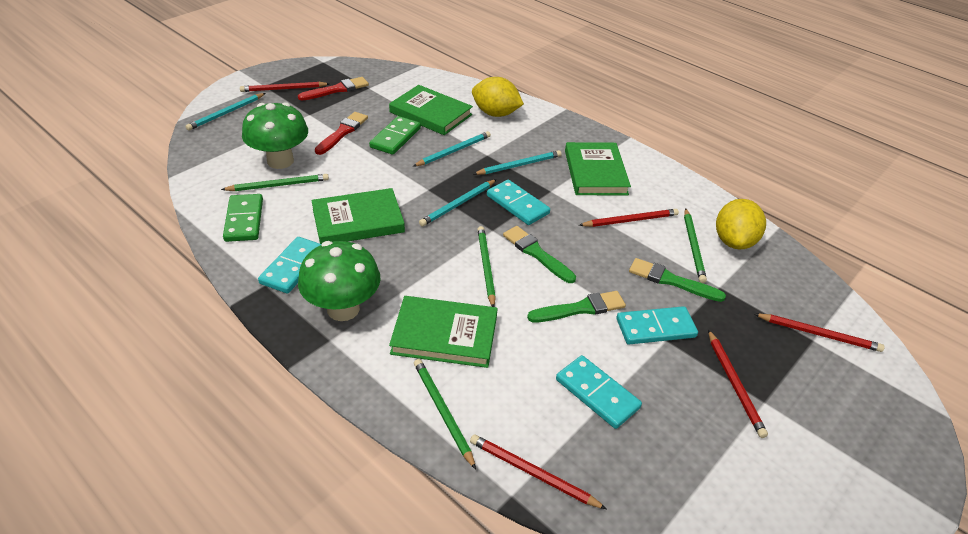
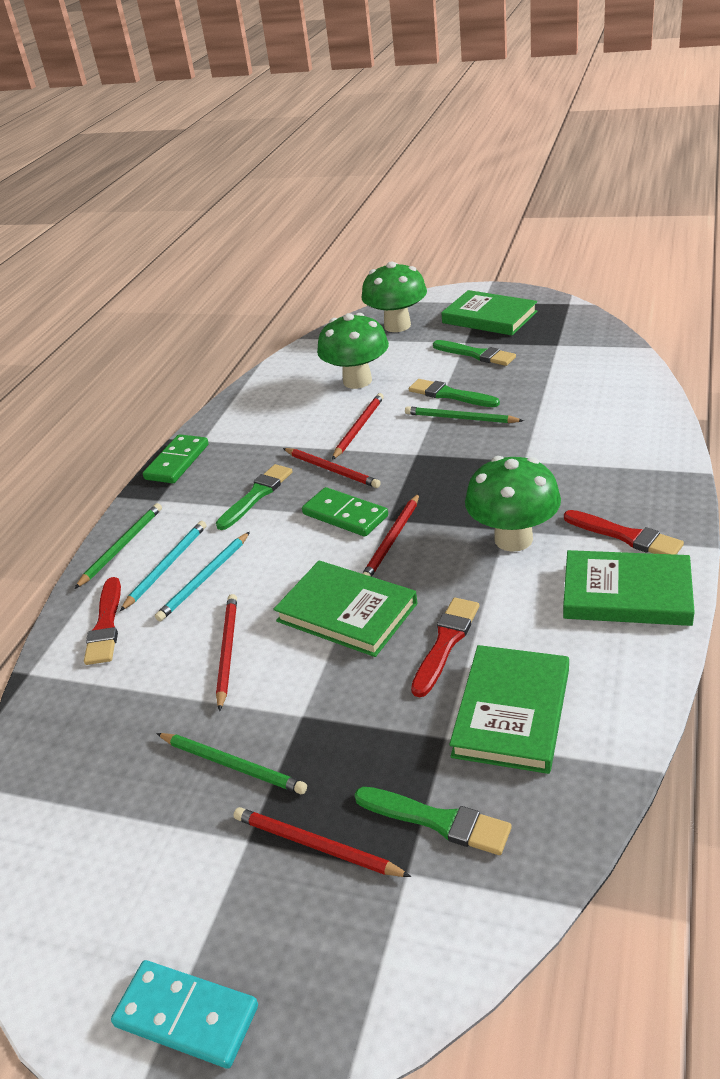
green brush: 3 -> 4
green mushroom: 2 -> 3
green pencil: 4 -> 3
red brush: 2 -> 3
turquoise domino: 4 -> 1
turquoise pencil: 4 -> 2
yellow lemon: 2 -> 0

